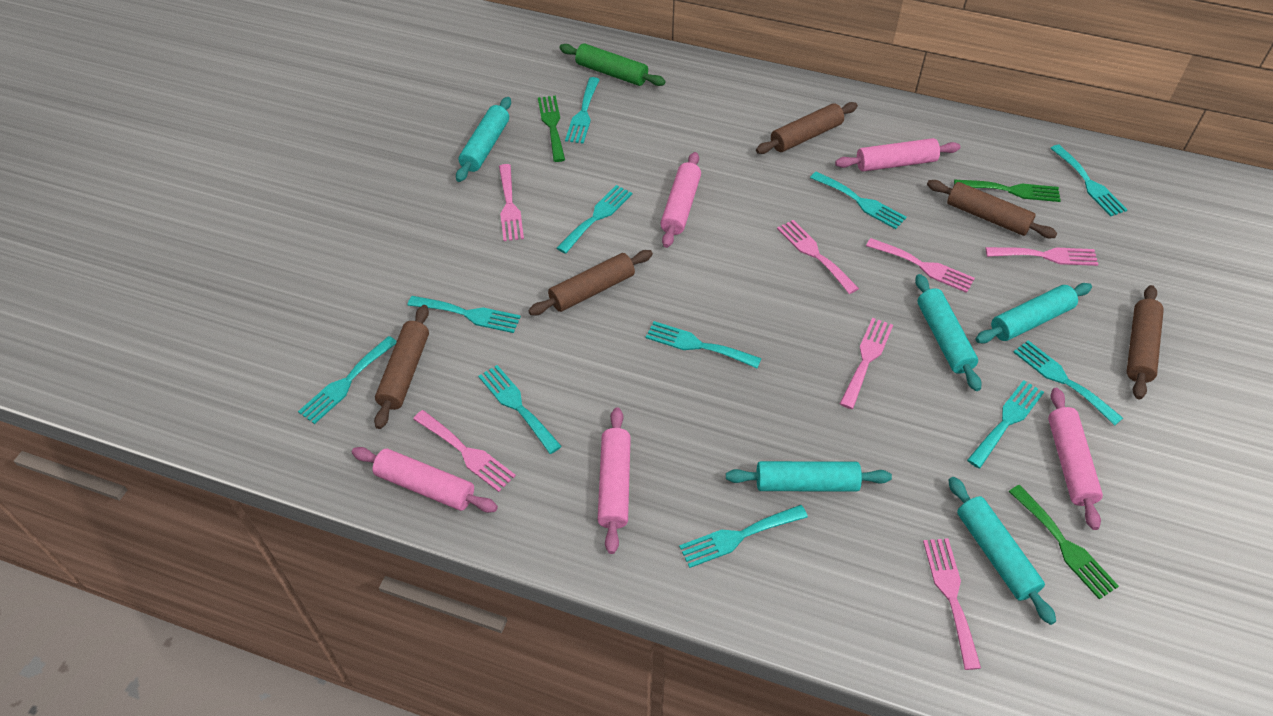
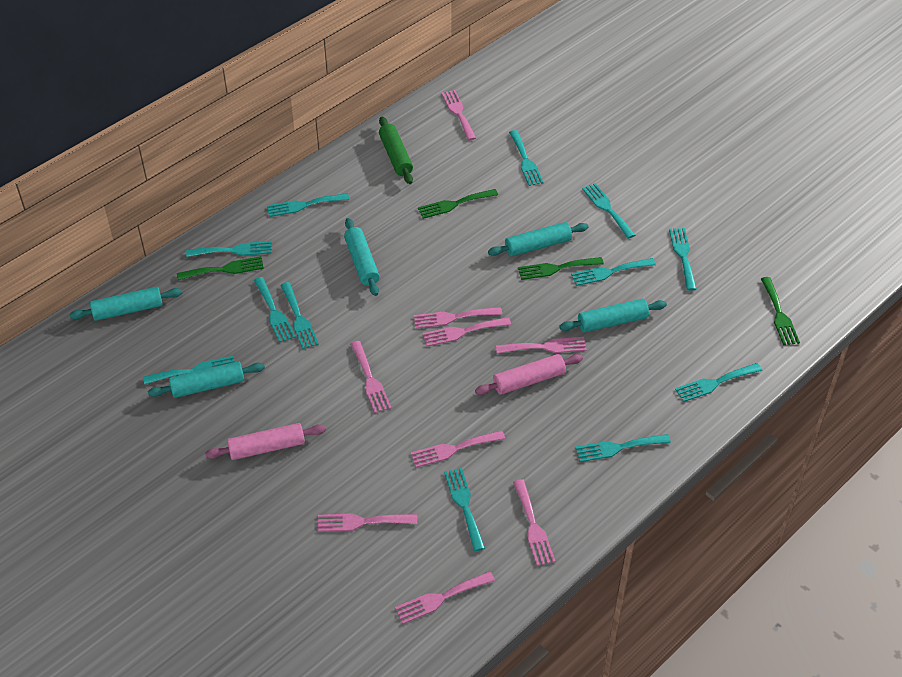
brown rolling pin: 5 -> 0
green fork: 3 -> 4
pink fork: 7 -> 9
pink rolling pin: 5 -> 2
turquoise fork: 11 -> 12

